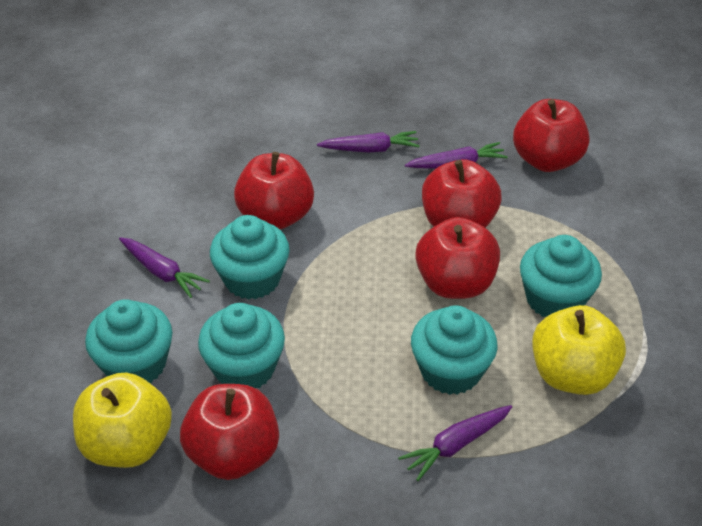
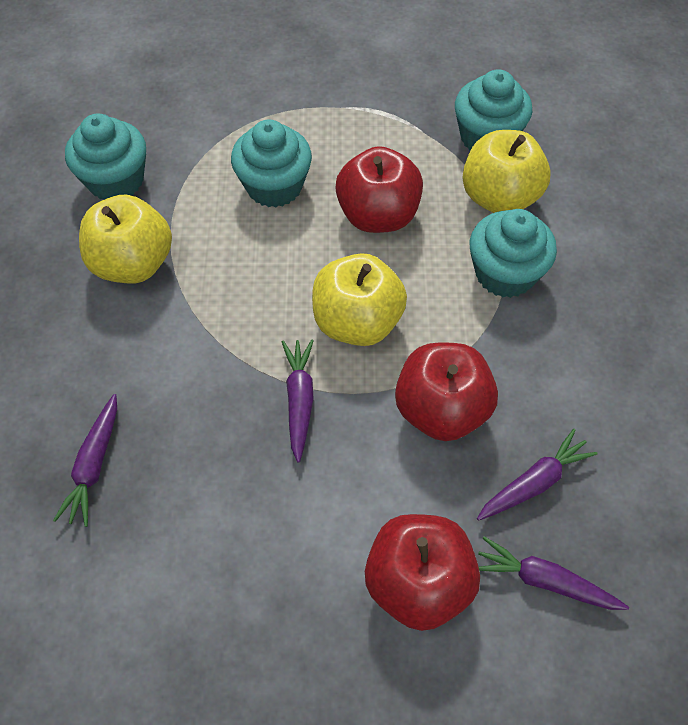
red apple: 5 -> 3
turquoise cupcake: 5 -> 4
yellow apple: 2 -> 3

